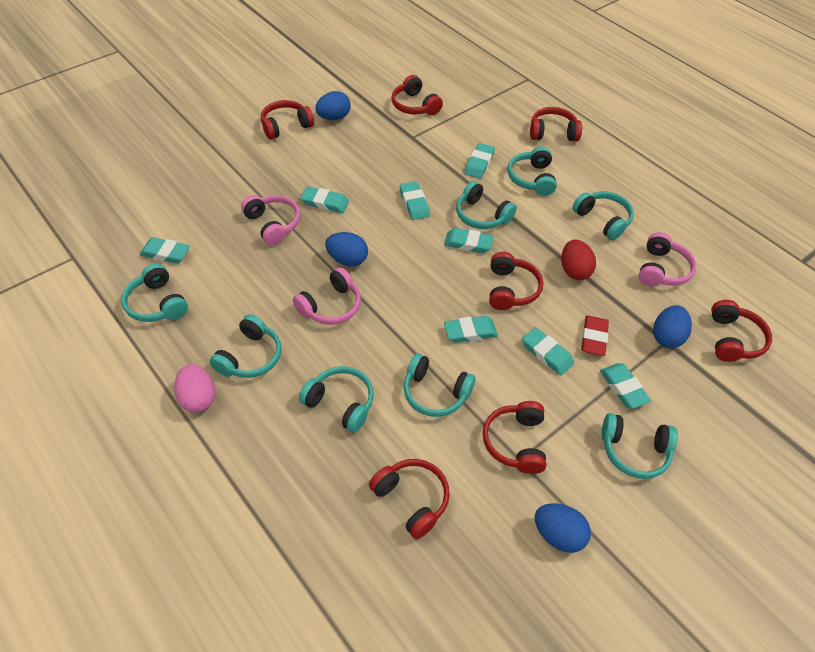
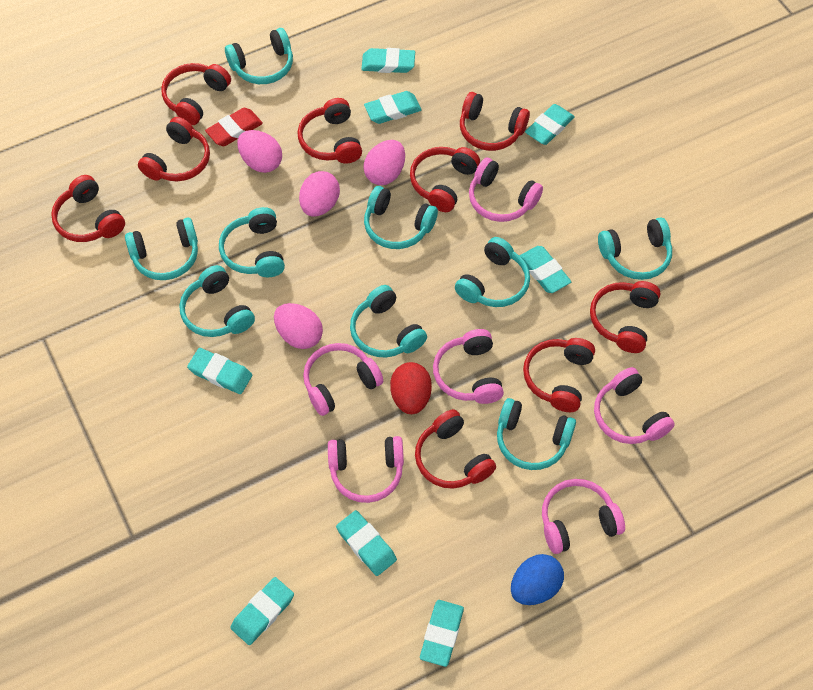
blue egg: 4 -> 1
pink egg: 1 -> 4
pink headphones: 3 -> 6
red headphones: 7 -> 9
turquoise headphones: 8 -> 9

